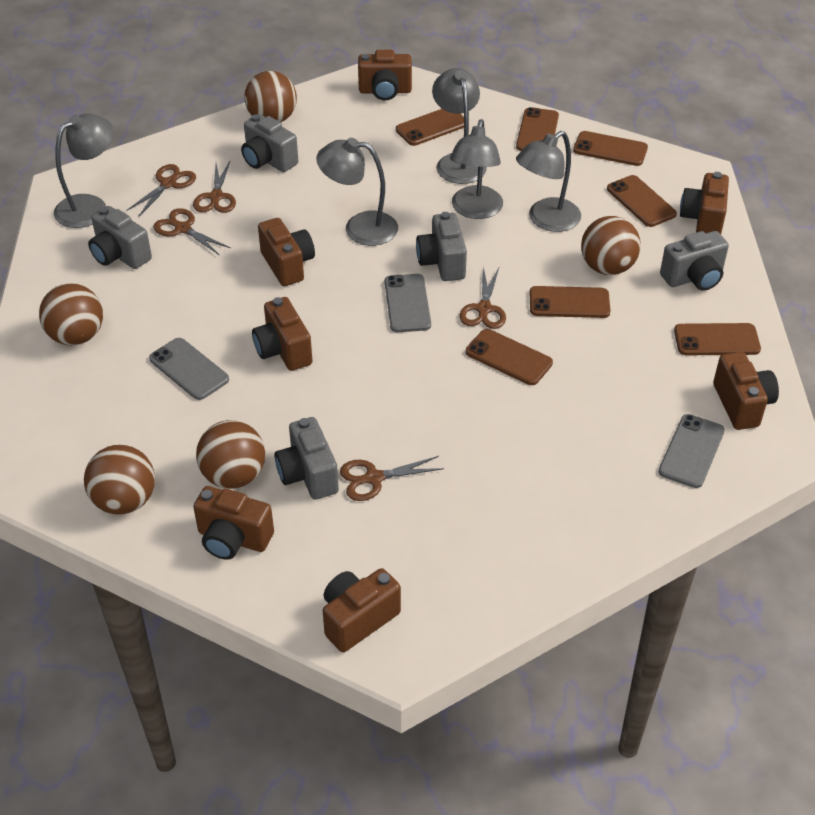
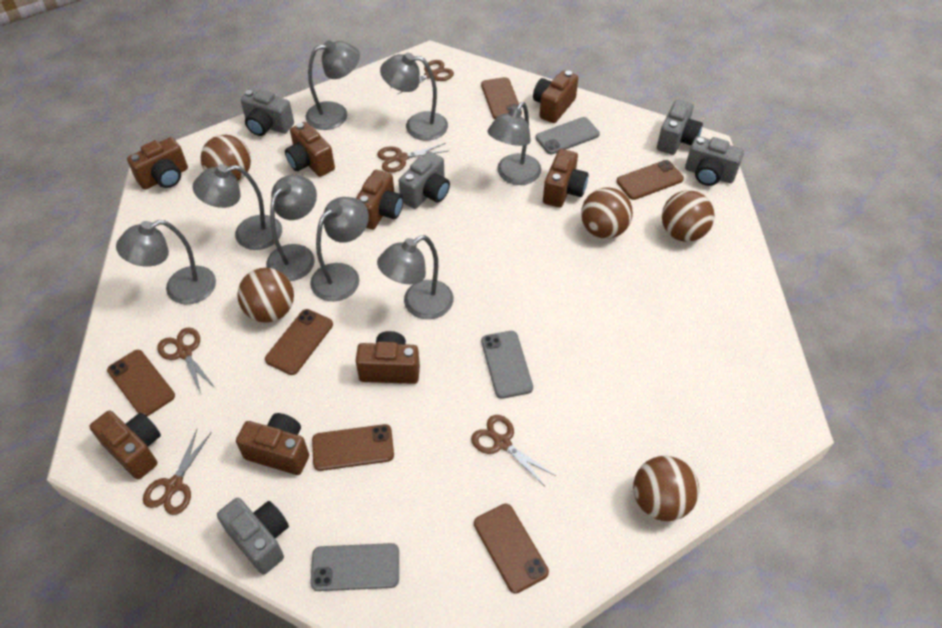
brown camera: 7 -> 8
brown phone: 7 -> 6
grey lamp: 5 -> 8

